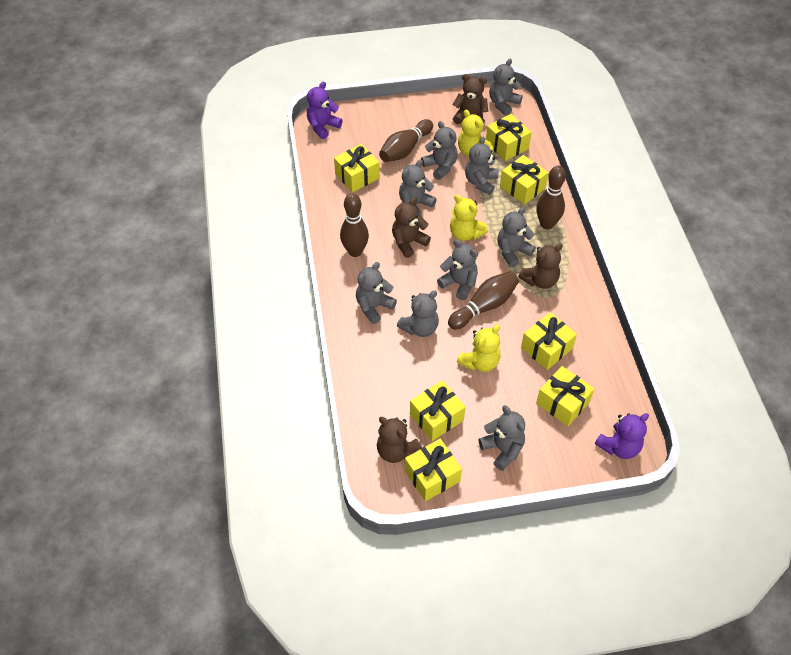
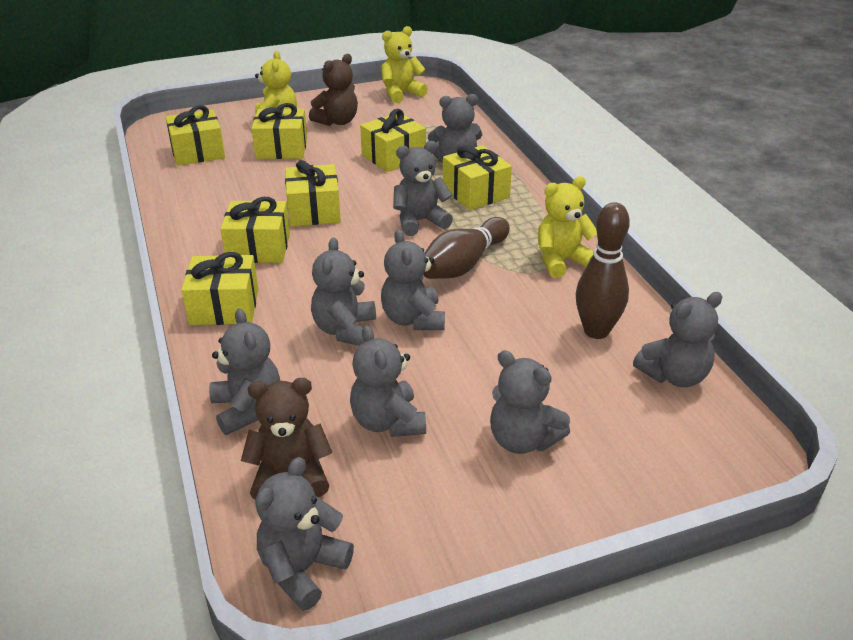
brown bowling pin: 4 -> 2
brown teddy bear: 4 -> 2
purple teddy bear: 2 -> 0

